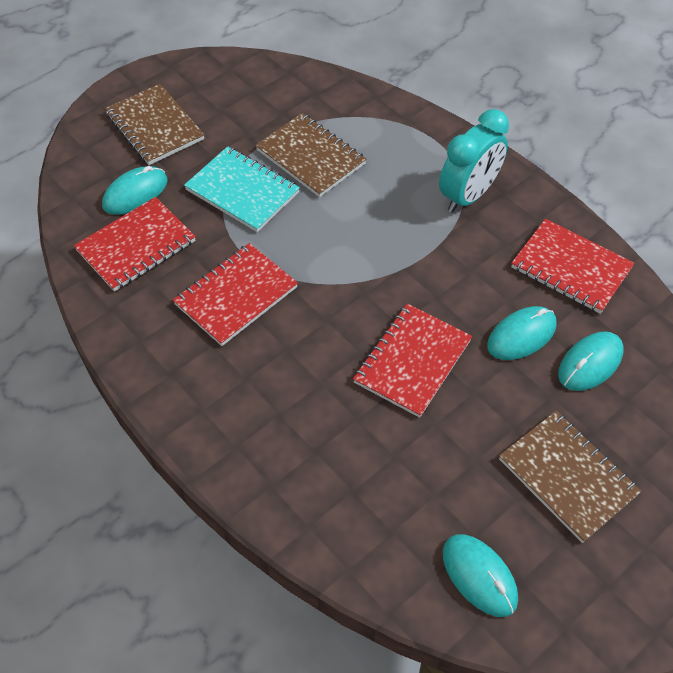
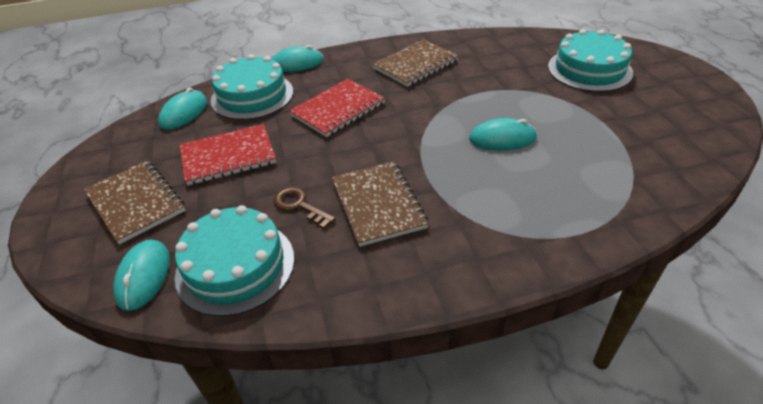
brown key: 0 -> 1
red notebook: 4 -> 2
turquoise cake: 0 -> 3
turquoise clock: 1 -> 0
turquoise notebook: 1 -> 0

